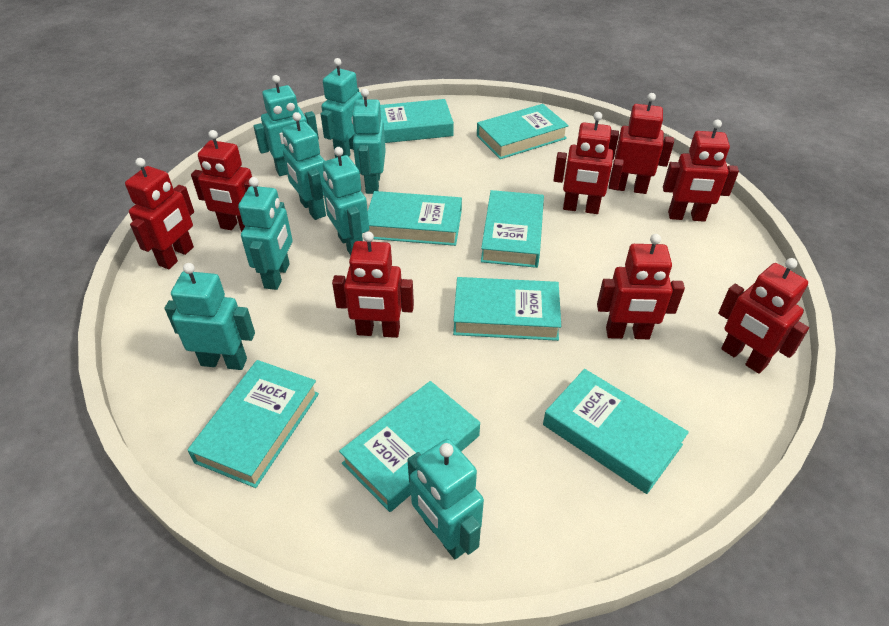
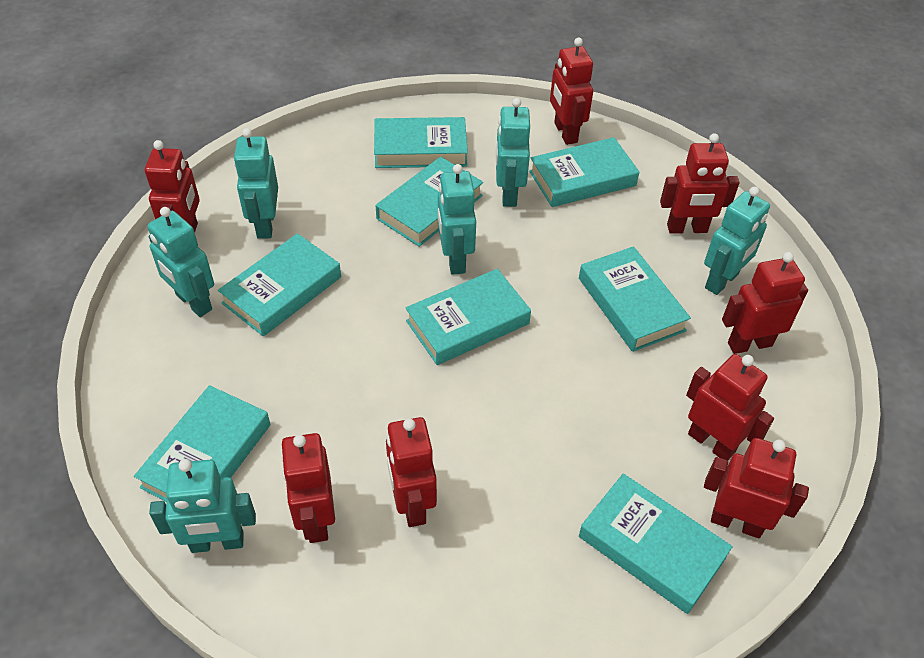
turquoise robot: 8 -> 6

